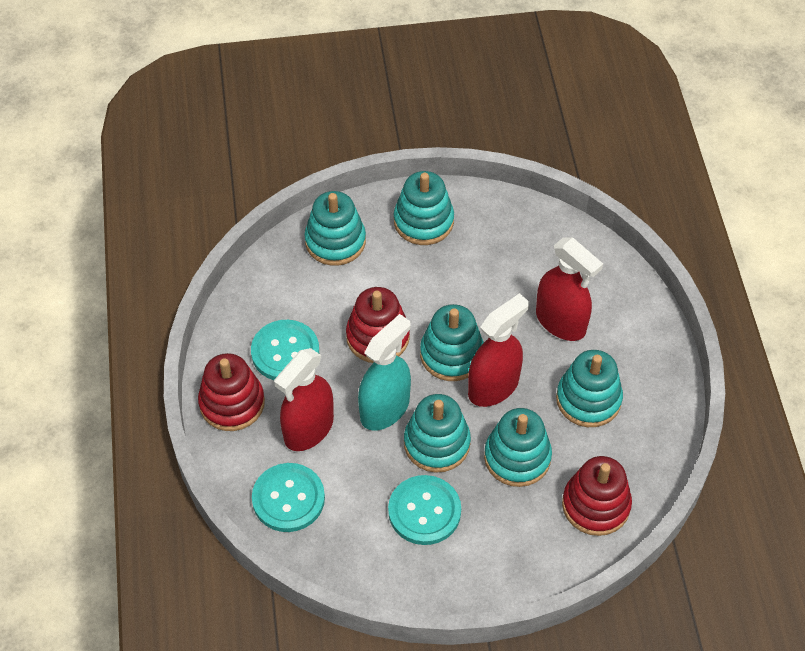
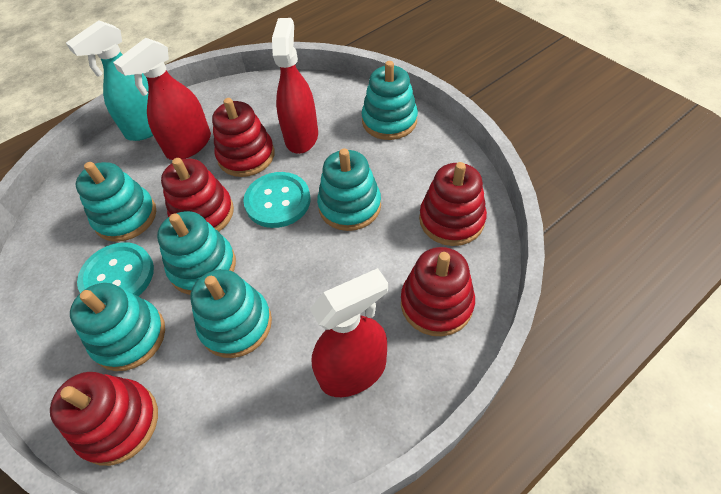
red stacking toy: 3 -> 5
turquoise button: 3 -> 2

